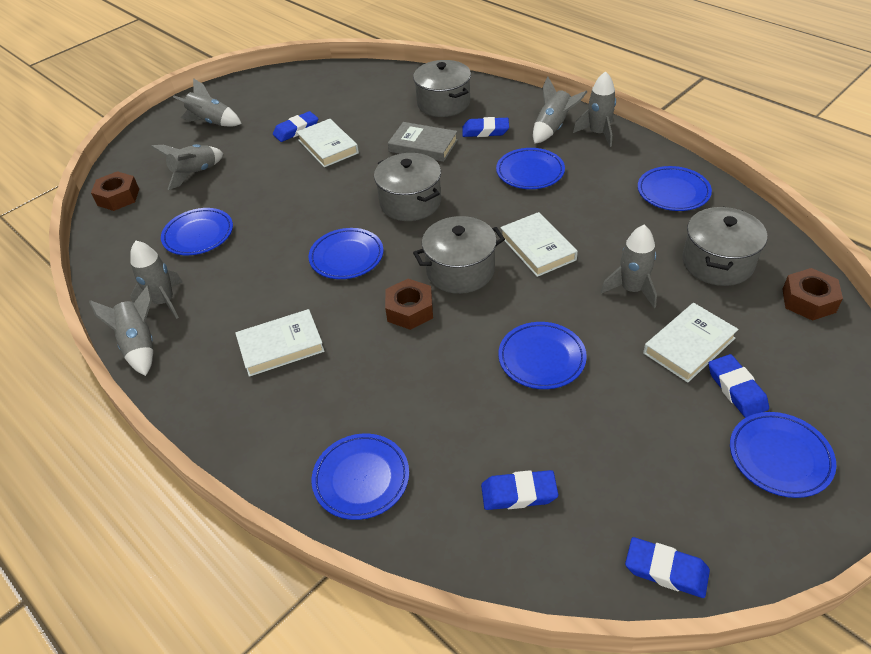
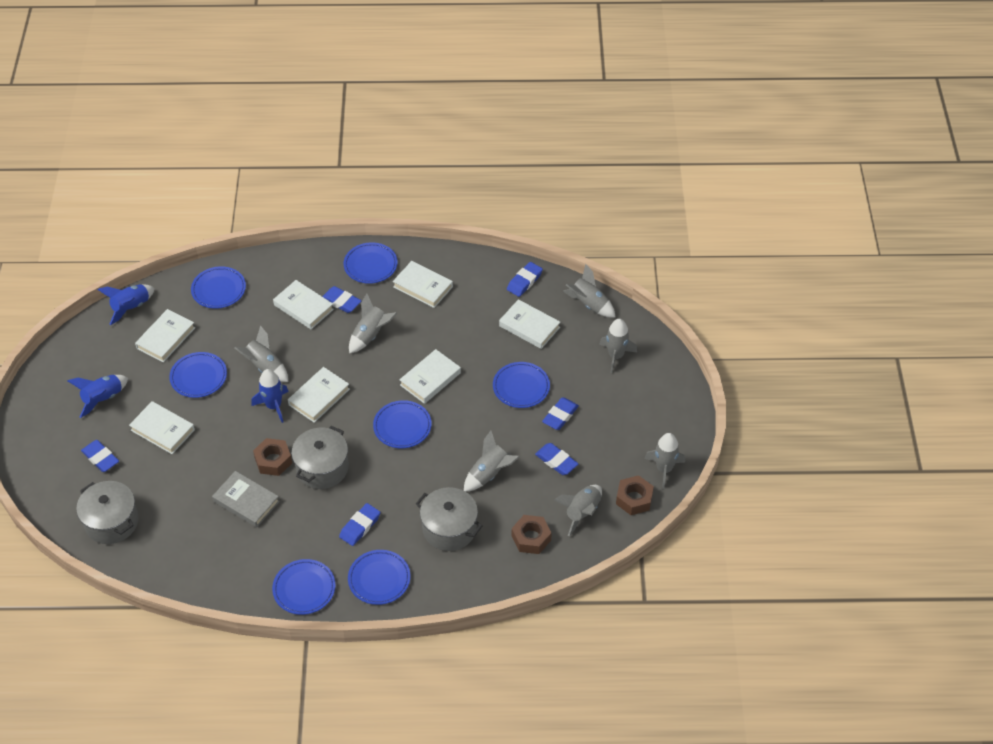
blue eraser: 5 -> 6
blue rocket: 0 -> 3
grey pot: 4 -> 3
white book: 4 -> 7

